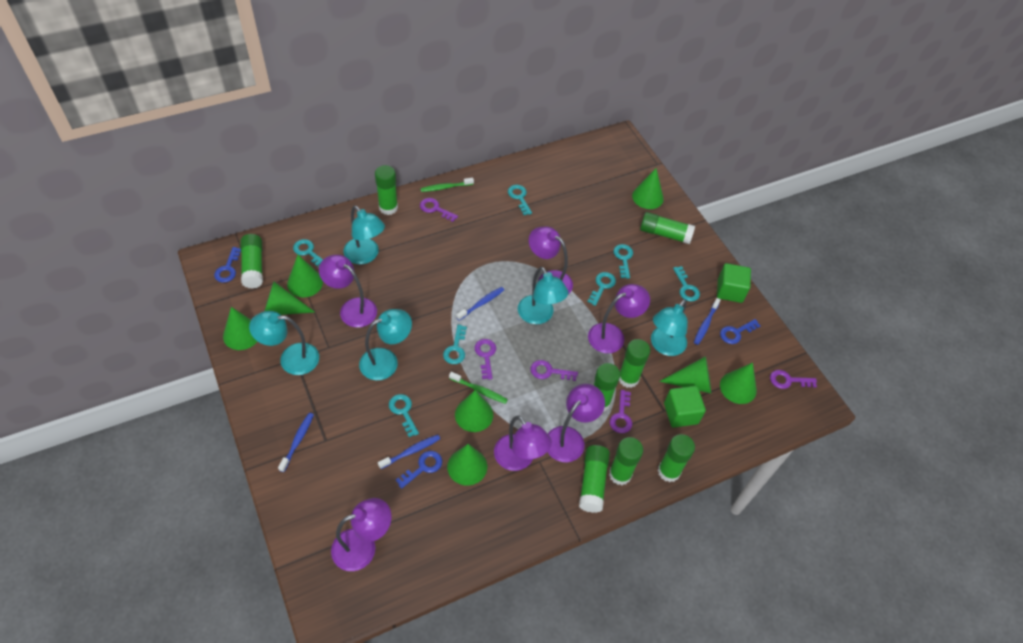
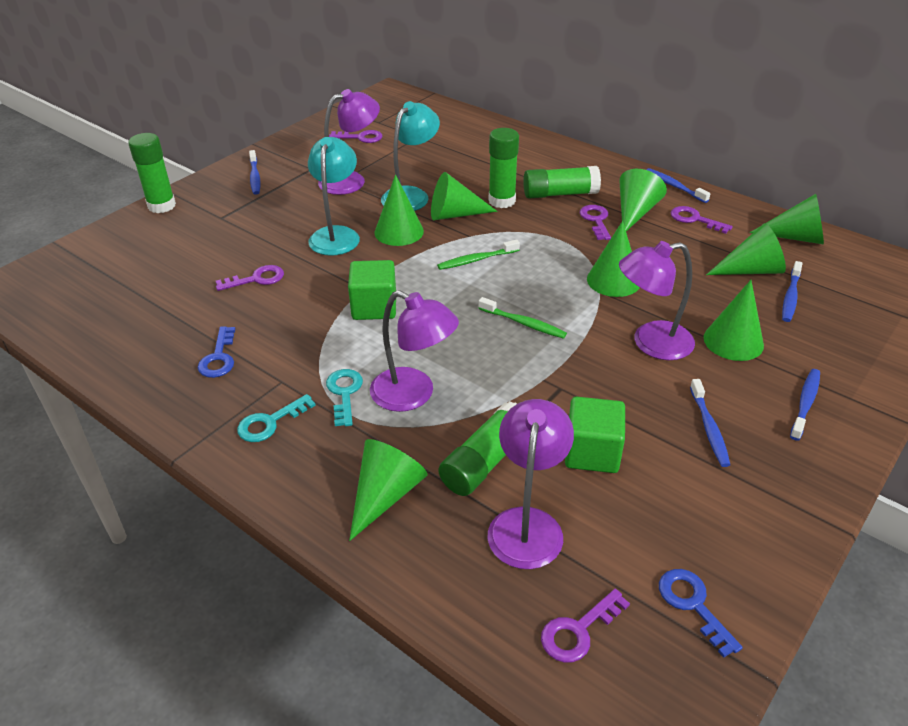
blue key: 3 -> 2
blue toothbrush: 4 -> 5
green glue stick: 8 -> 4
purple lamp: 6 -> 4
turquoise key: 7 -> 2
turquoise lamp: 5 -> 2

